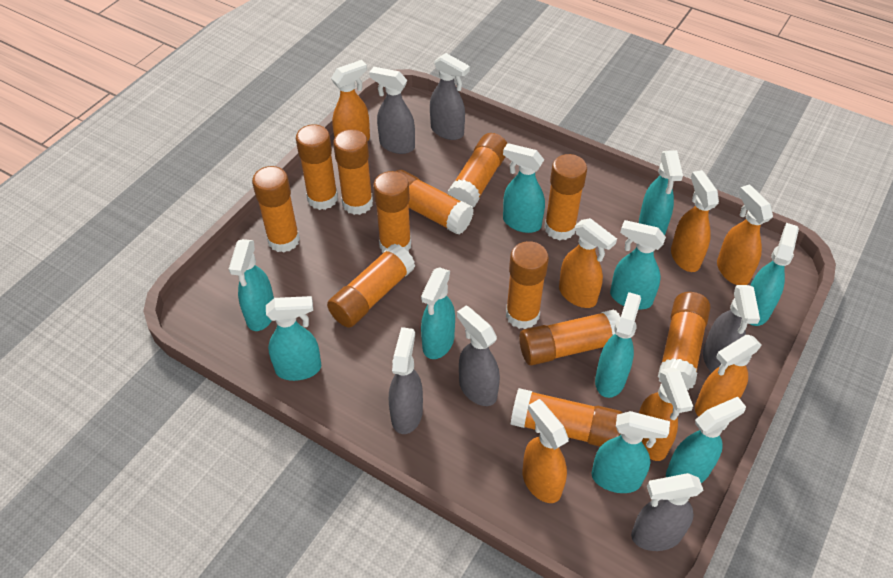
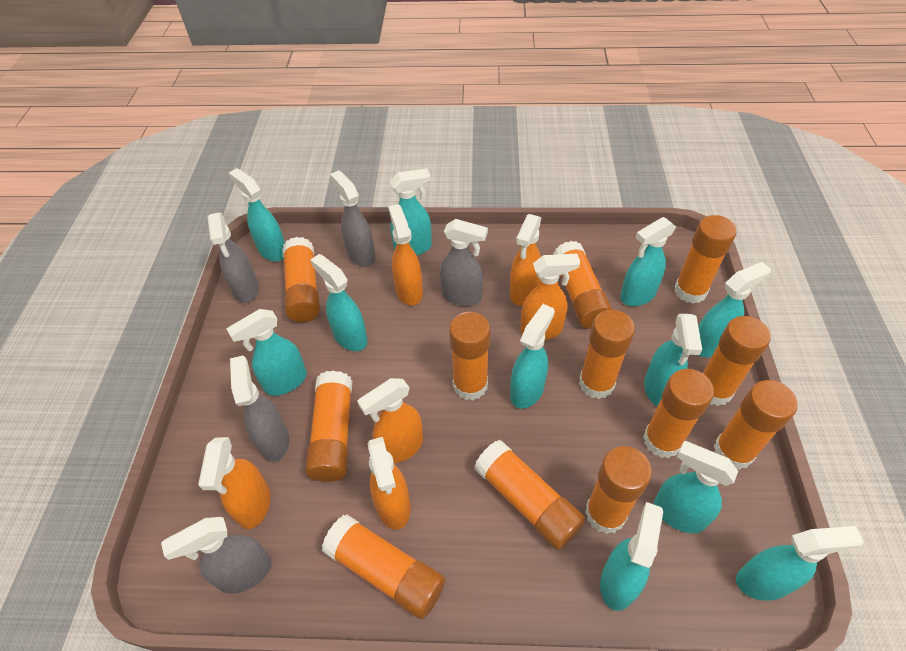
grey spray bottle: 6 -> 5
orange spray bottle: 7 -> 6
turquoise spray bottle: 10 -> 11

